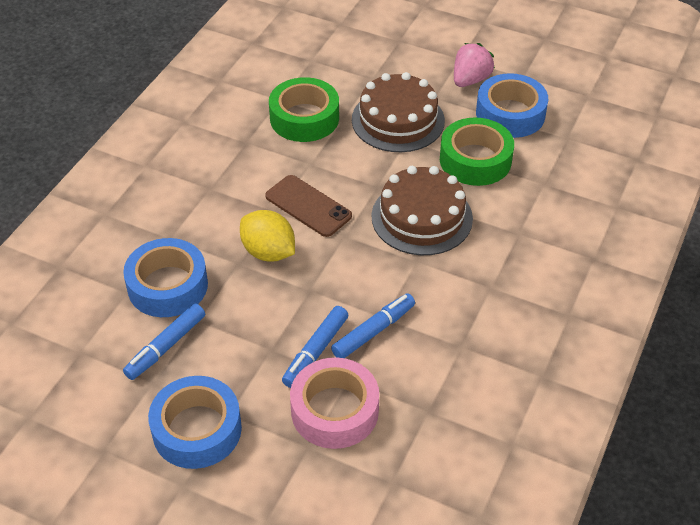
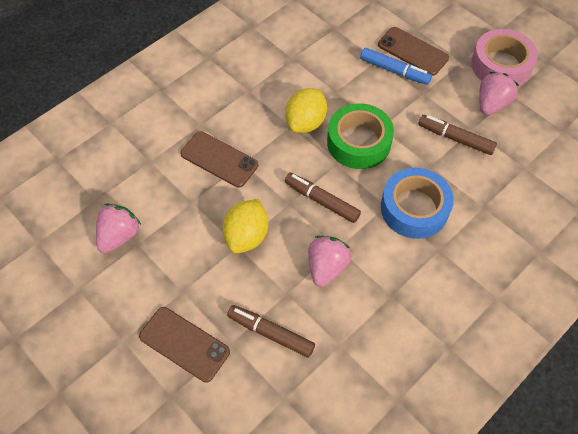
blue marker: 3 -> 1
blue tape: 3 -> 1
brown cake: 2 -> 0
brown marker: 0 -> 3
brown phone: 1 -> 3
green tape: 2 -> 1
pink strawberry: 1 -> 3
yellow lemon: 1 -> 2

